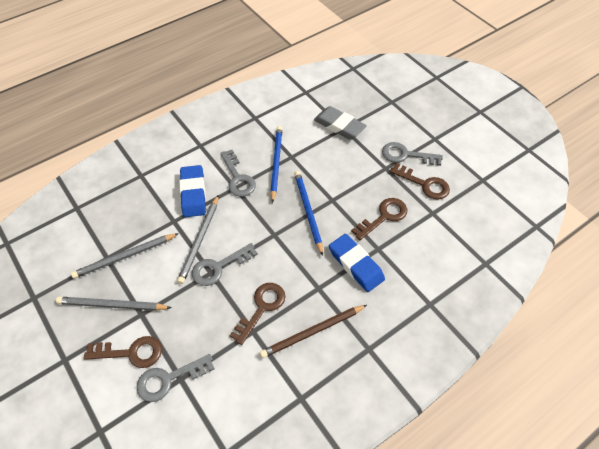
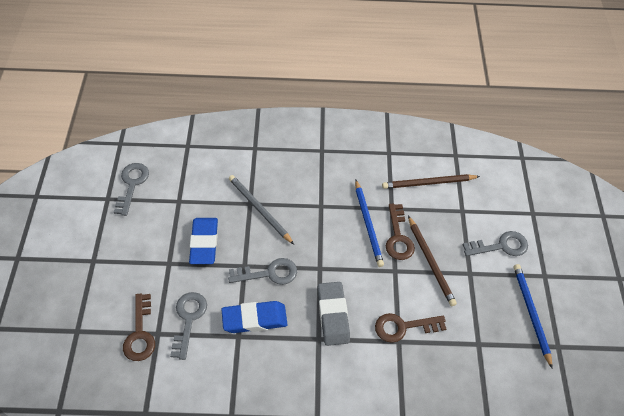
brown key: 4 -> 3
brown pencil: 1 -> 2
grey pencil: 3 -> 1

